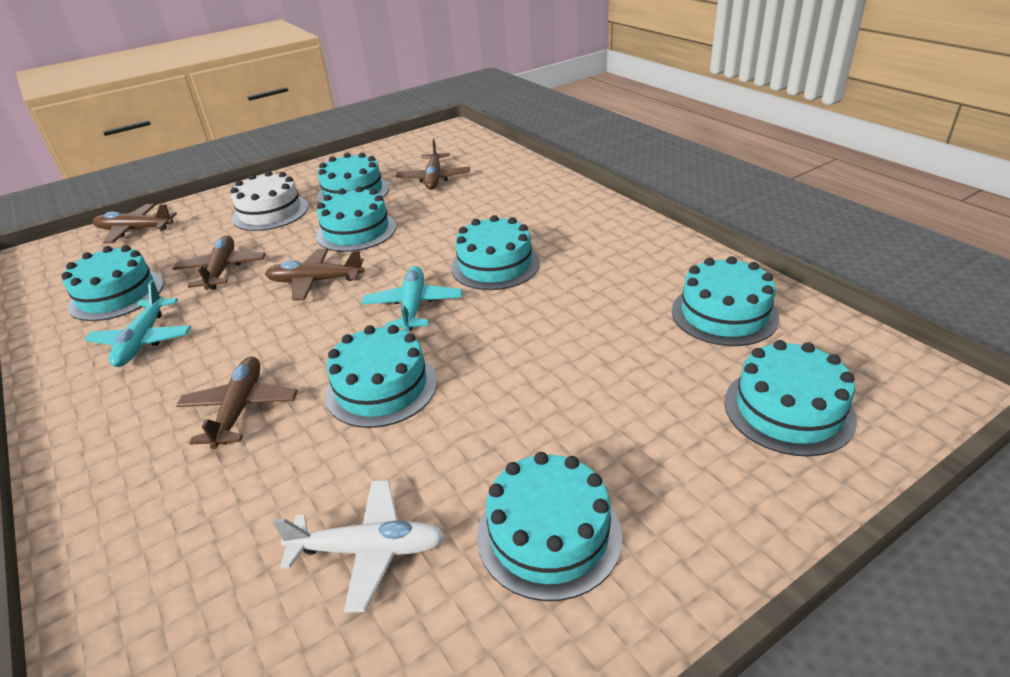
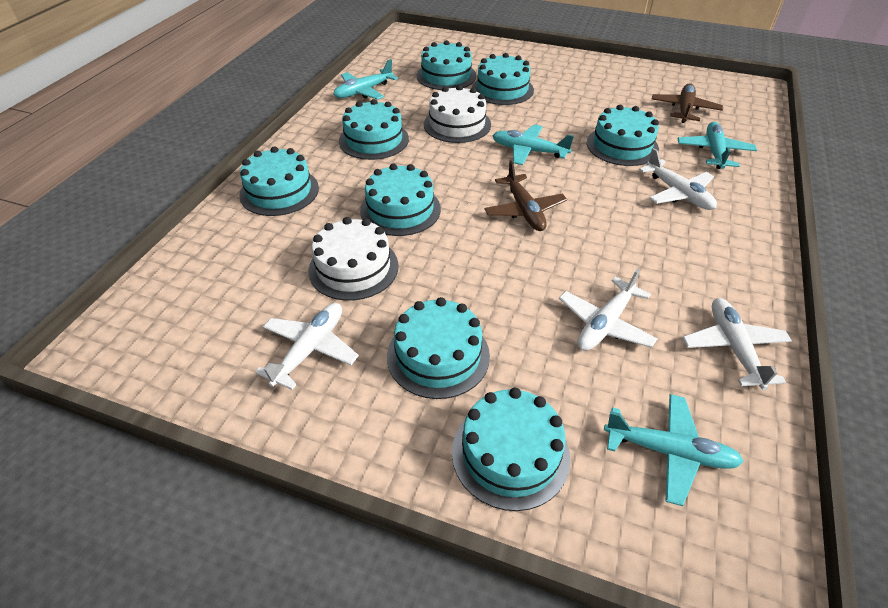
brown plane: 5 -> 2
turquoise plane: 2 -> 4
white cake: 1 -> 2
white plane: 1 -> 4

